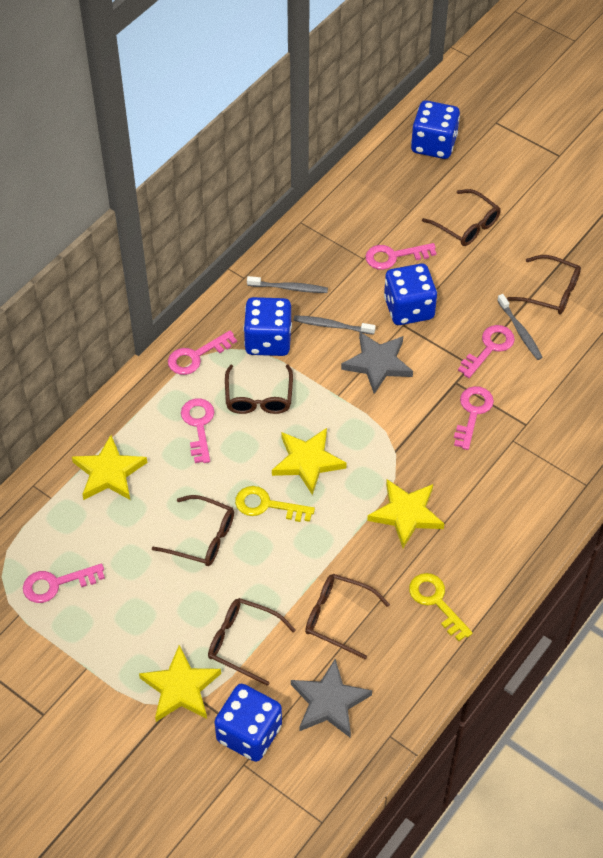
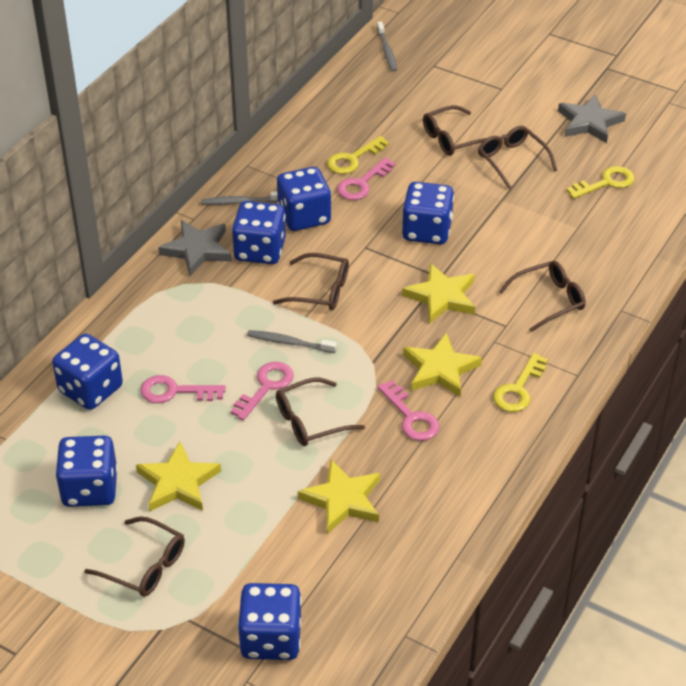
blue dice: 4 -> 6
pink key: 6 -> 4
yellow key: 2 -> 3

